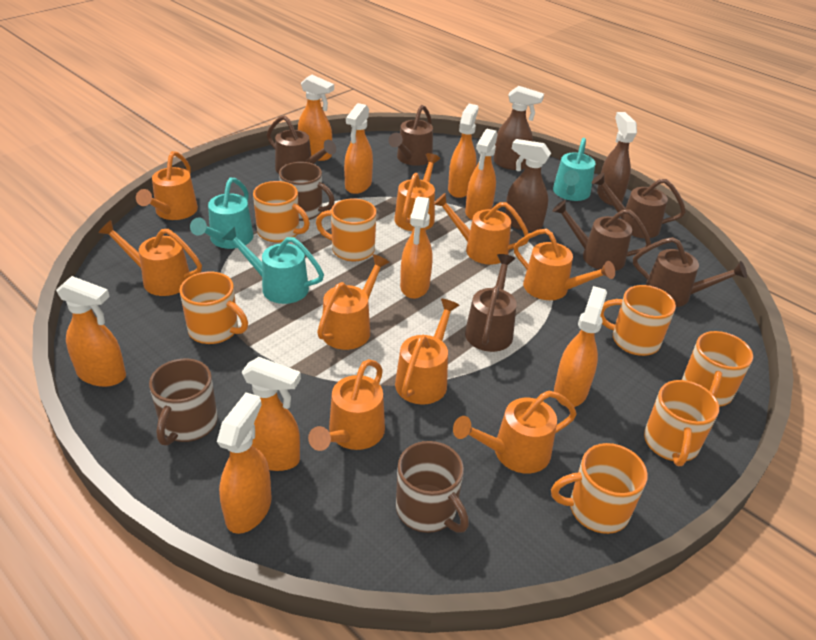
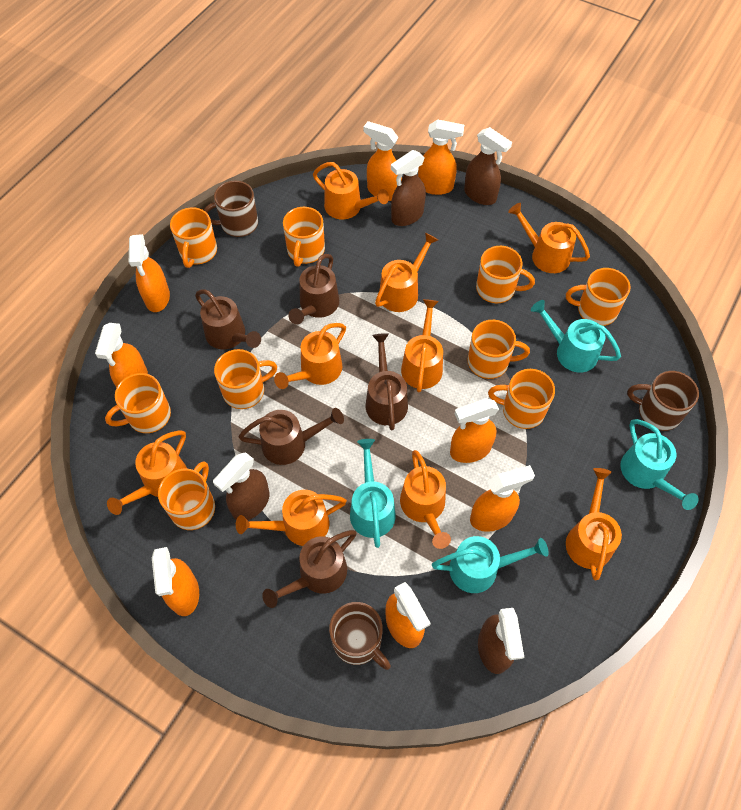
brown spray bottle: 3 -> 4
brown watering can: 6 -> 5
orange mug: 7 -> 9
orange spray bottle: 9 -> 8
turquoise watering can: 3 -> 4

